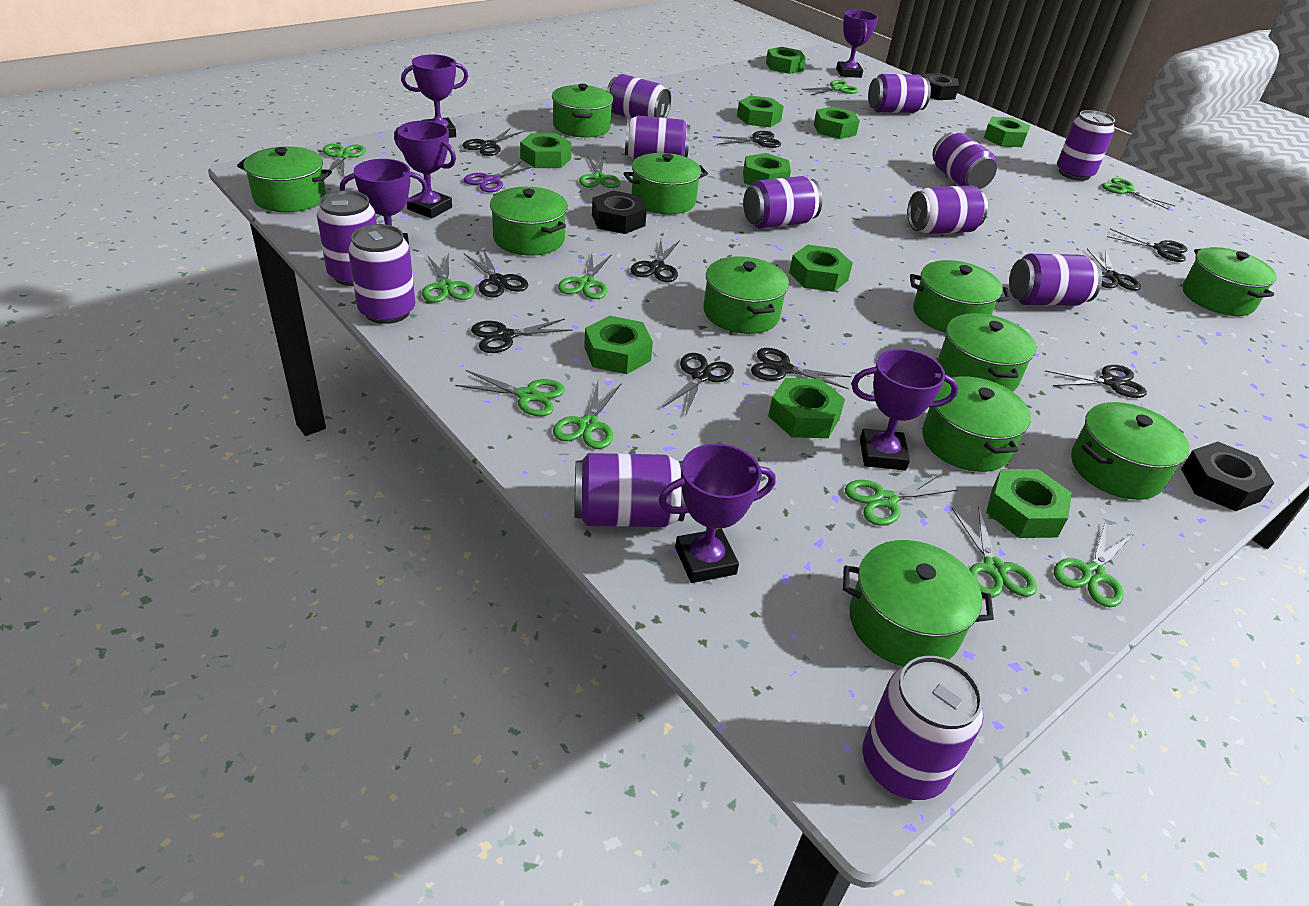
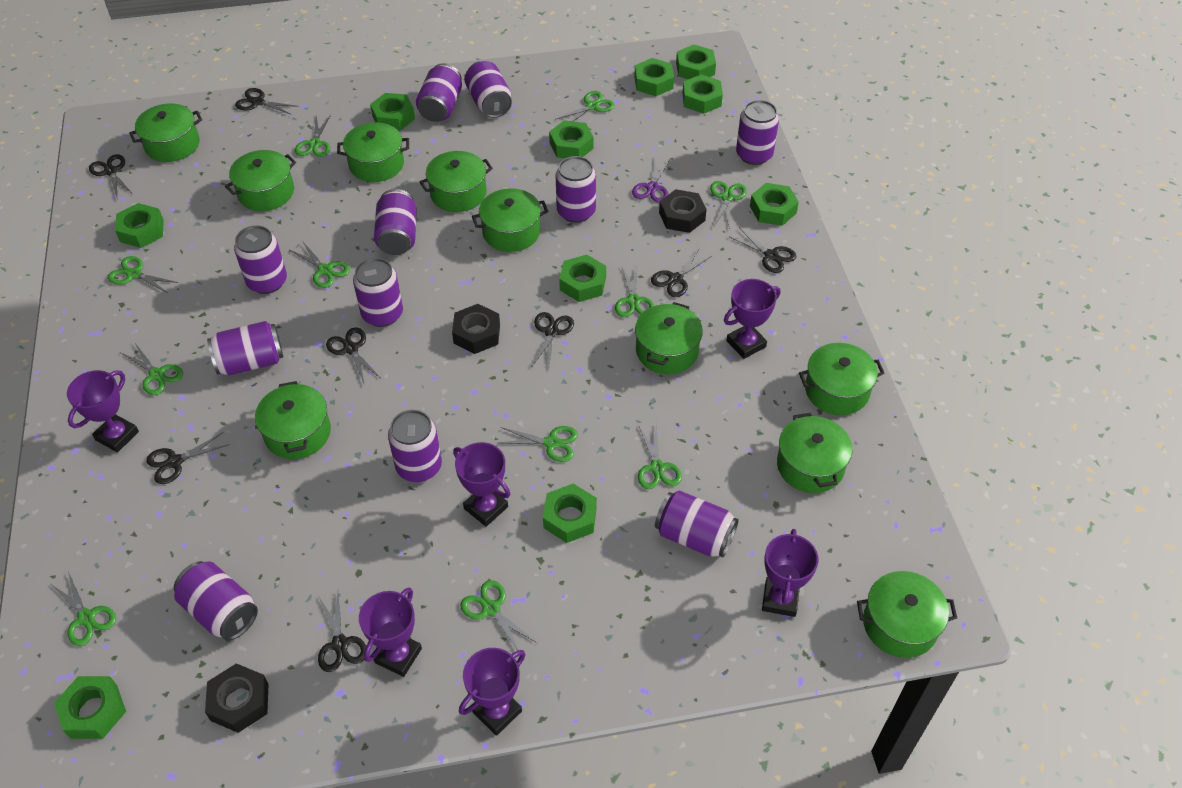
black scissors: 10 -> 8
green pot: 11 -> 10
purple can: 12 -> 11

